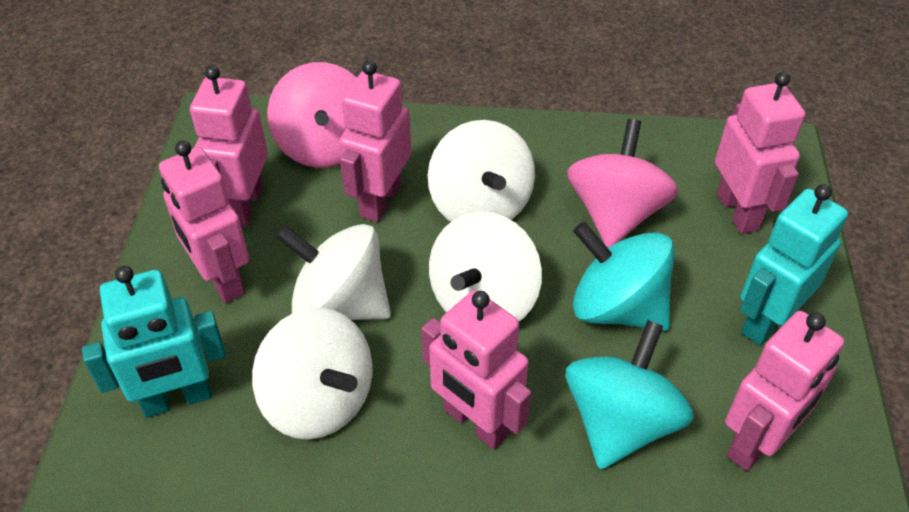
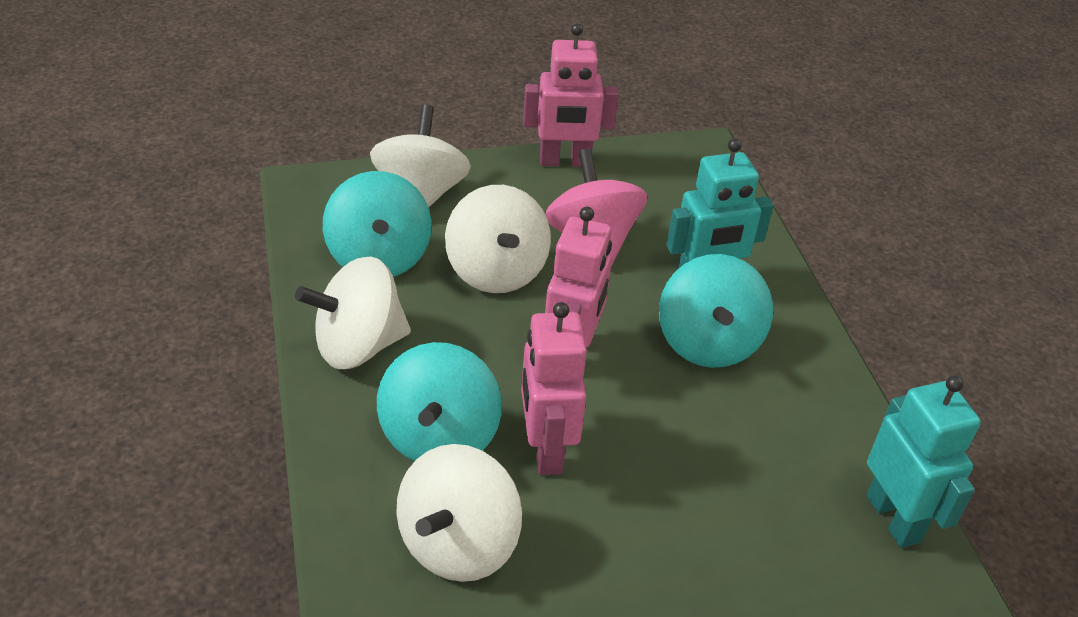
pink robot: 6 -> 3
pink spinning top: 2 -> 1
turquoise spinning top: 2 -> 3

